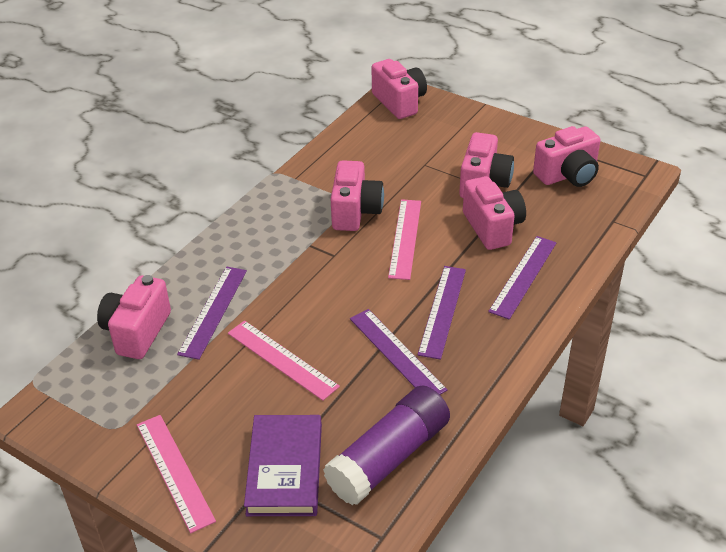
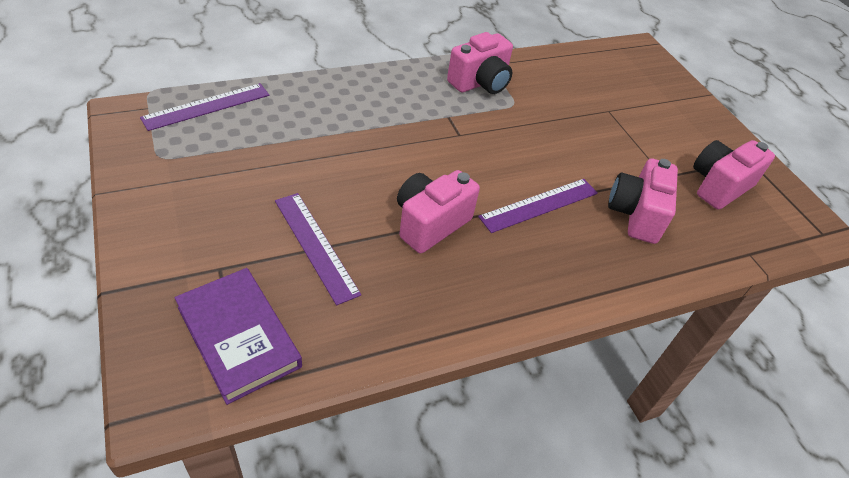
pink camera: 6 -> 4
pink ruler: 3 -> 0
purple glue stick: 1 -> 0
purple ruler: 4 -> 3

